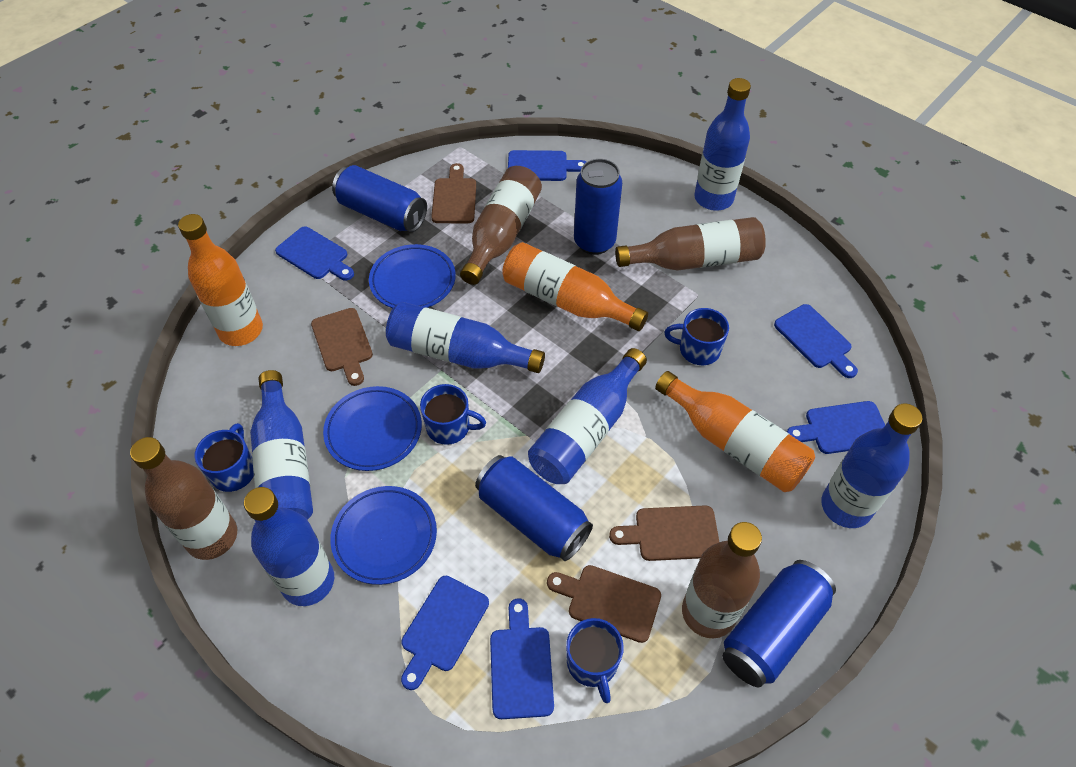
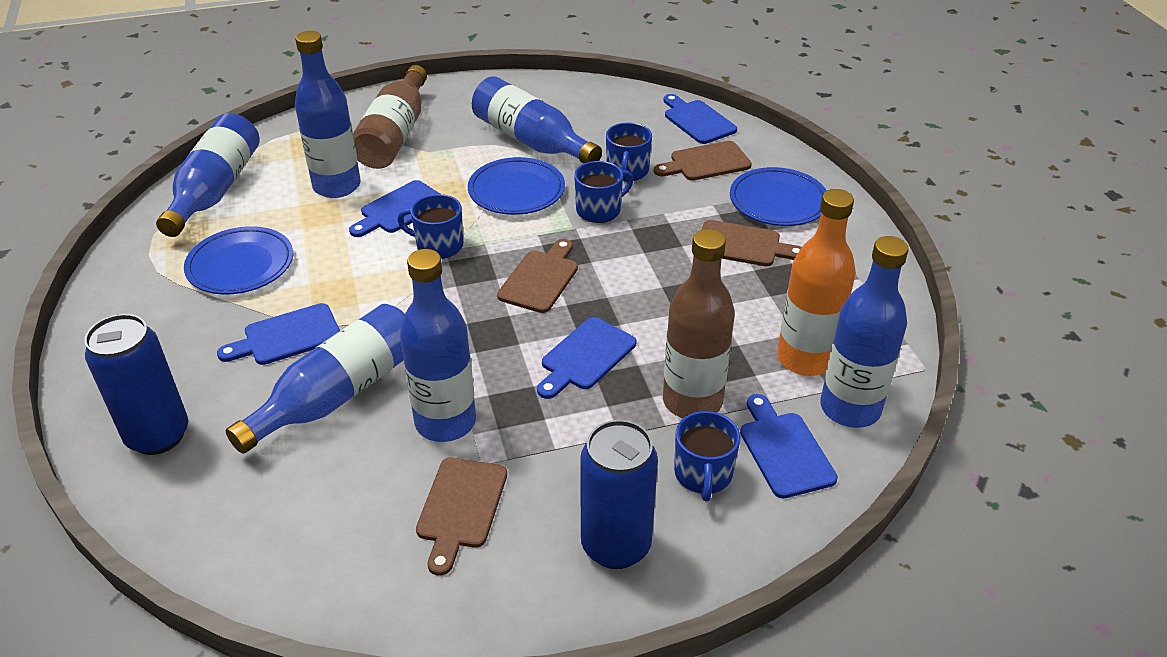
blue can: 4 -> 2
blue cutting board: 6 -> 5
brown bottle: 4 -> 2
orange bottle: 3 -> 1

